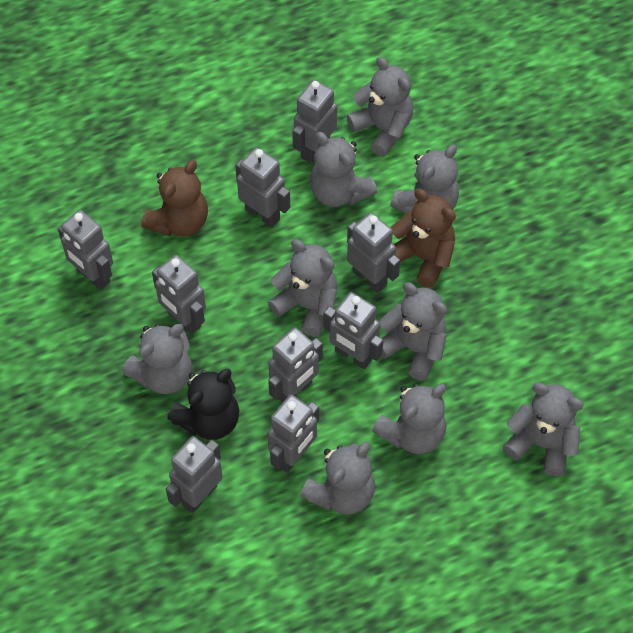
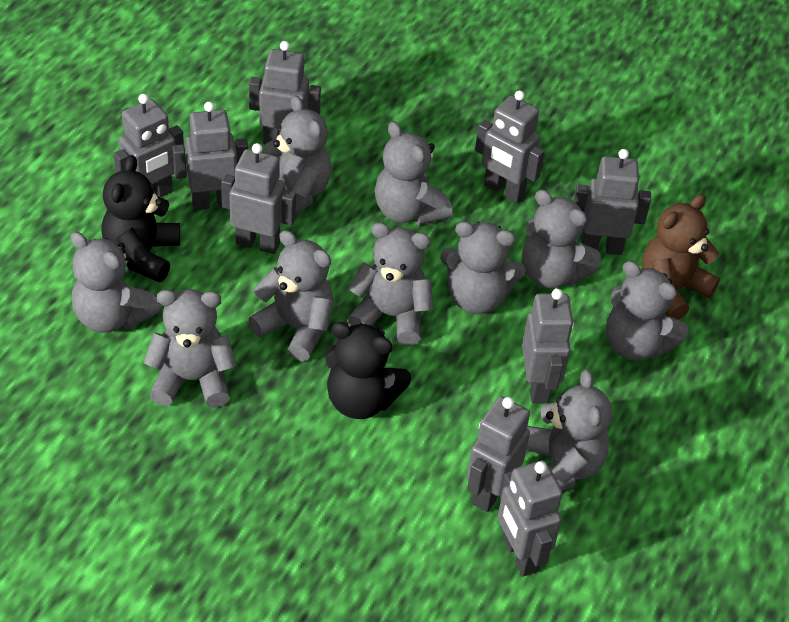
black teddy bear: 1 -> 2
brown teddy bear: 2 -> 1
grey teddy bear: 9 -> 10

